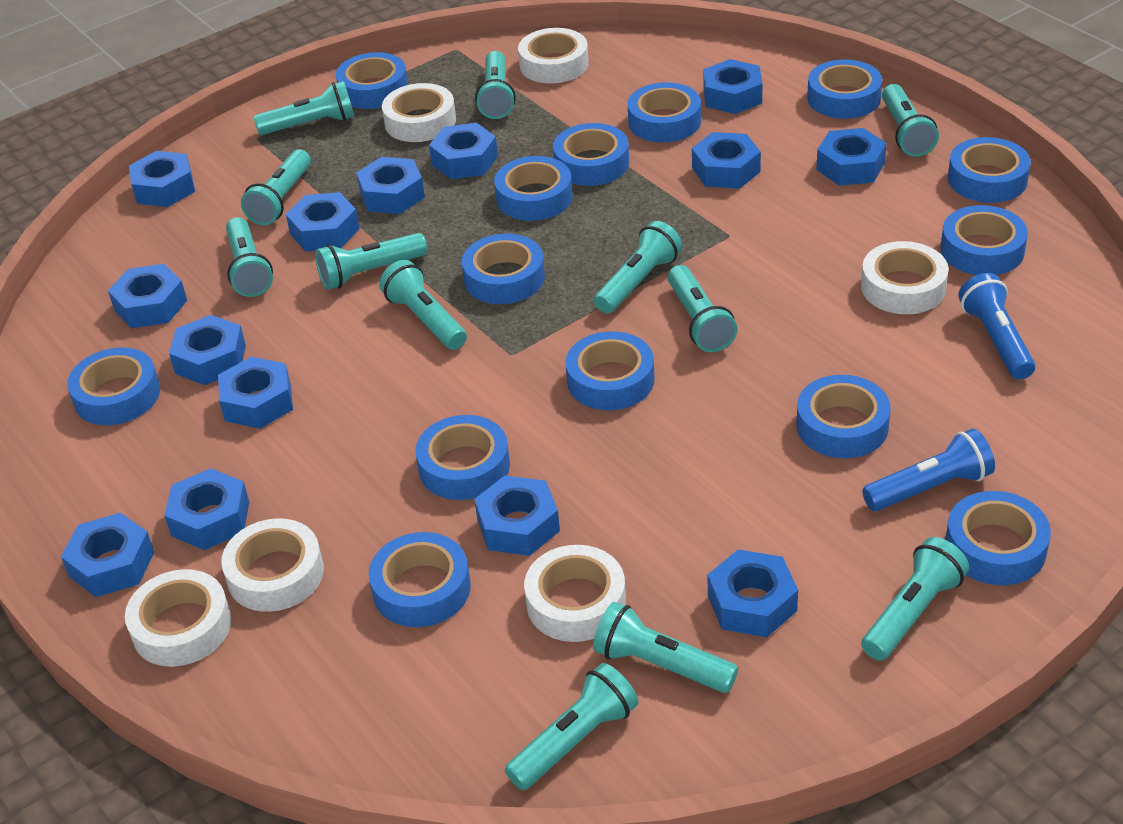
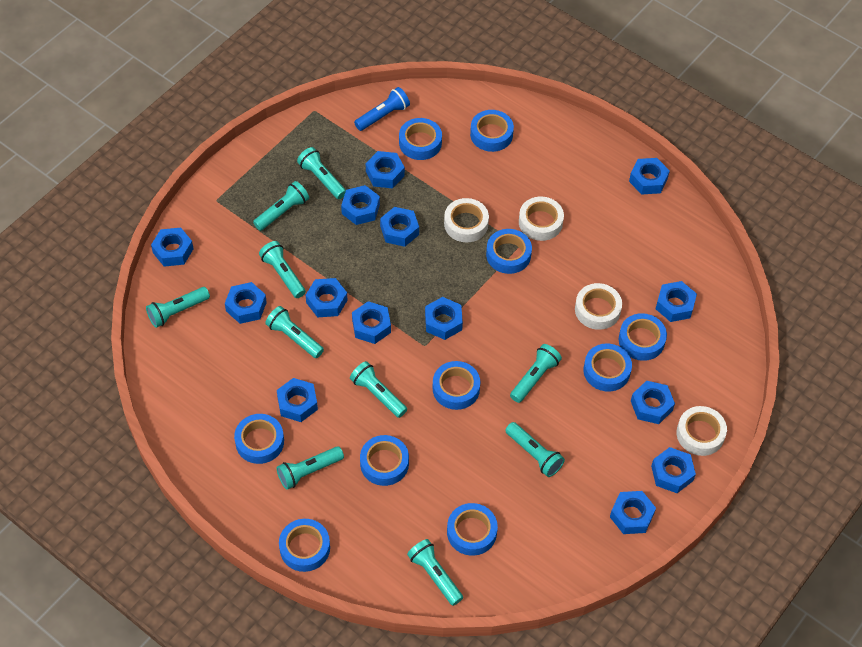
blue flashlight: 2 -> 1
blue tape: 14 -> 10
turquoise flashlight: 12 -> 10
white tape: 6 -> 4

